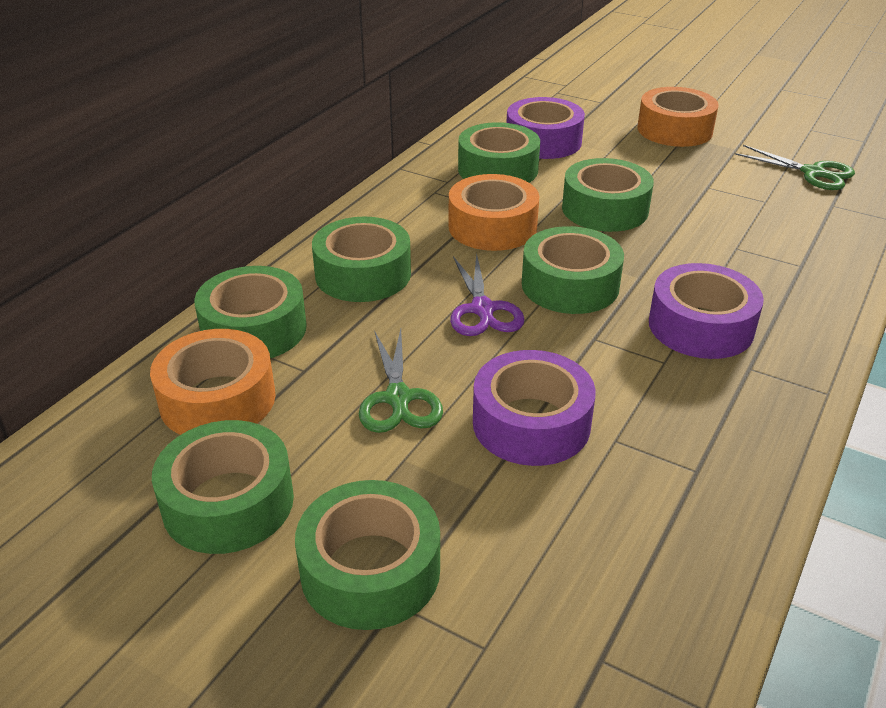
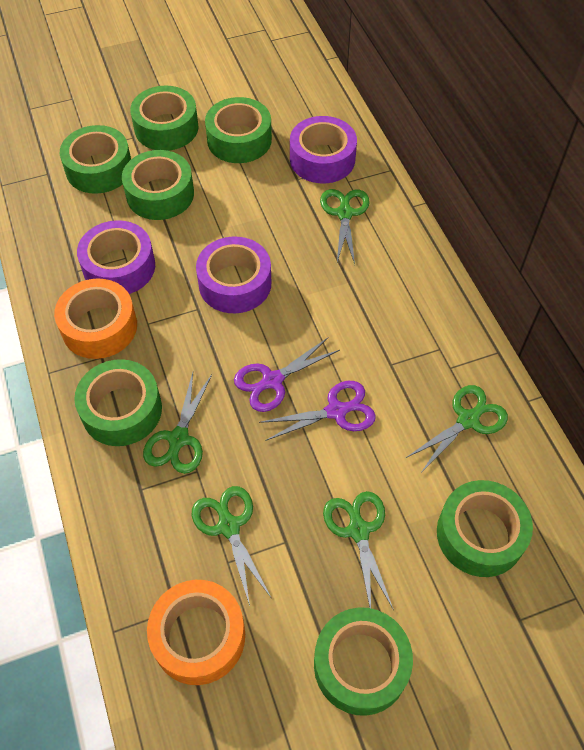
green scissors: 2 -> 5
orange tape: 3 -> 2
purple scissors: 1 -> 2

